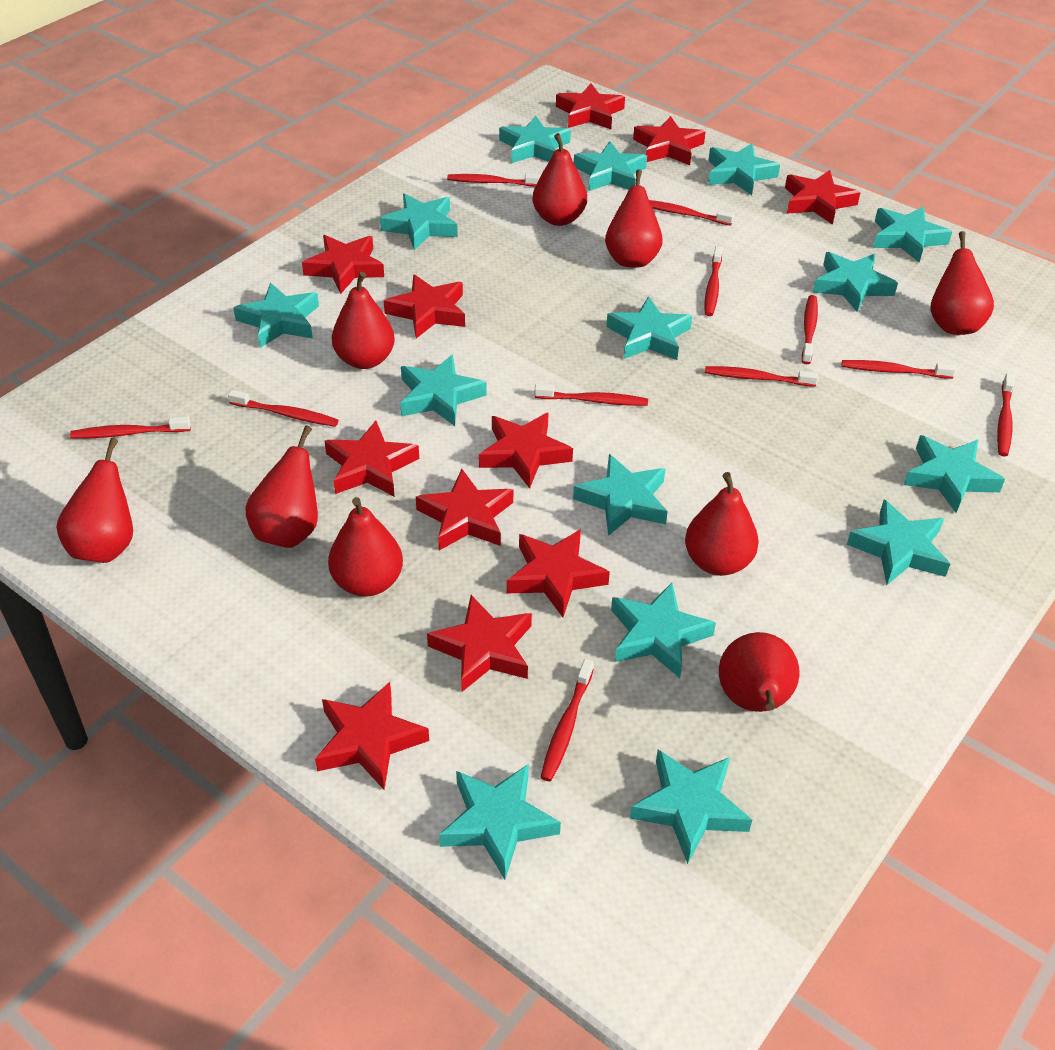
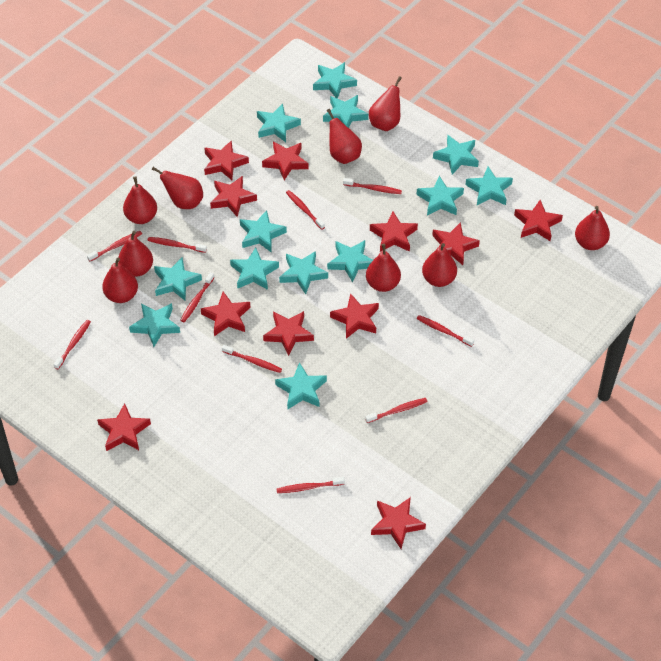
red toothbrush: 11 -> 10
turquoise star: 15 -> 13

